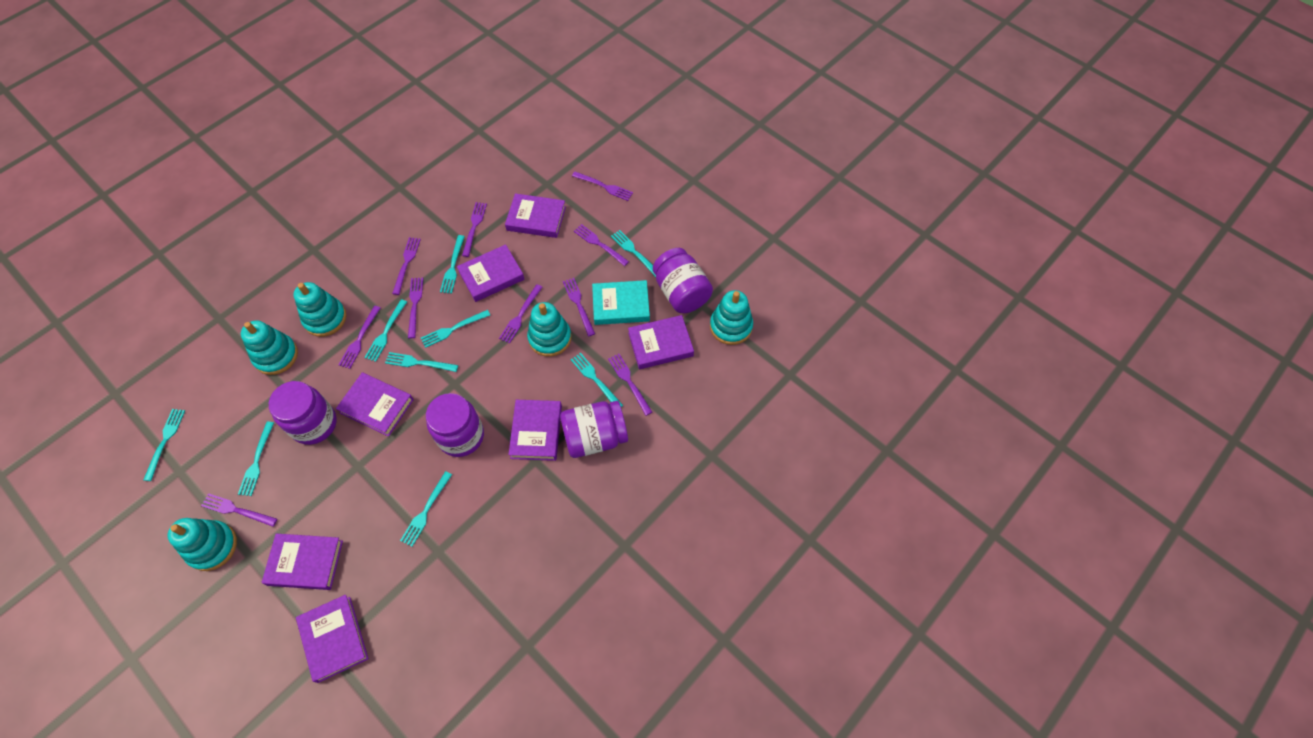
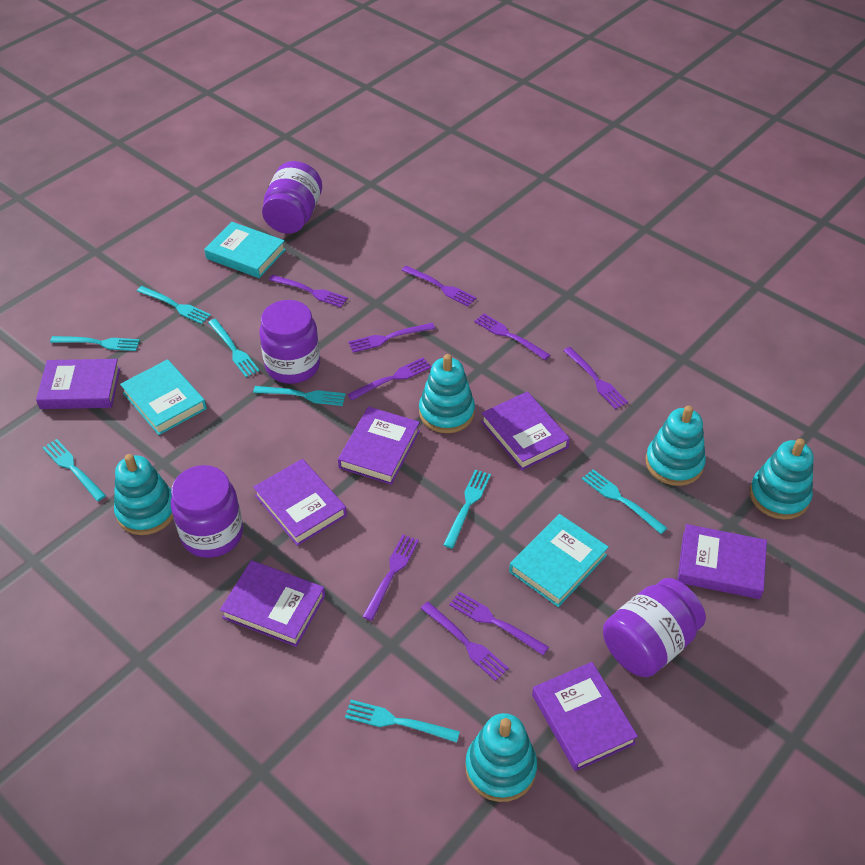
purple fork: 10 -> 9
turquoise book: 1 -> 3
turquoise fork: 9 -> 8

